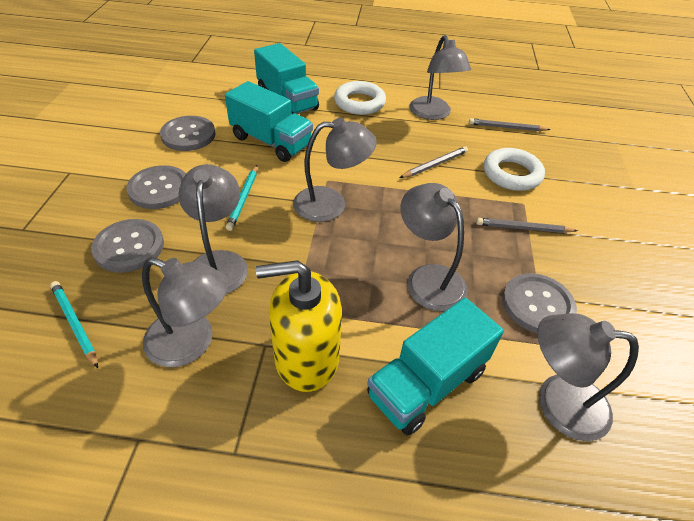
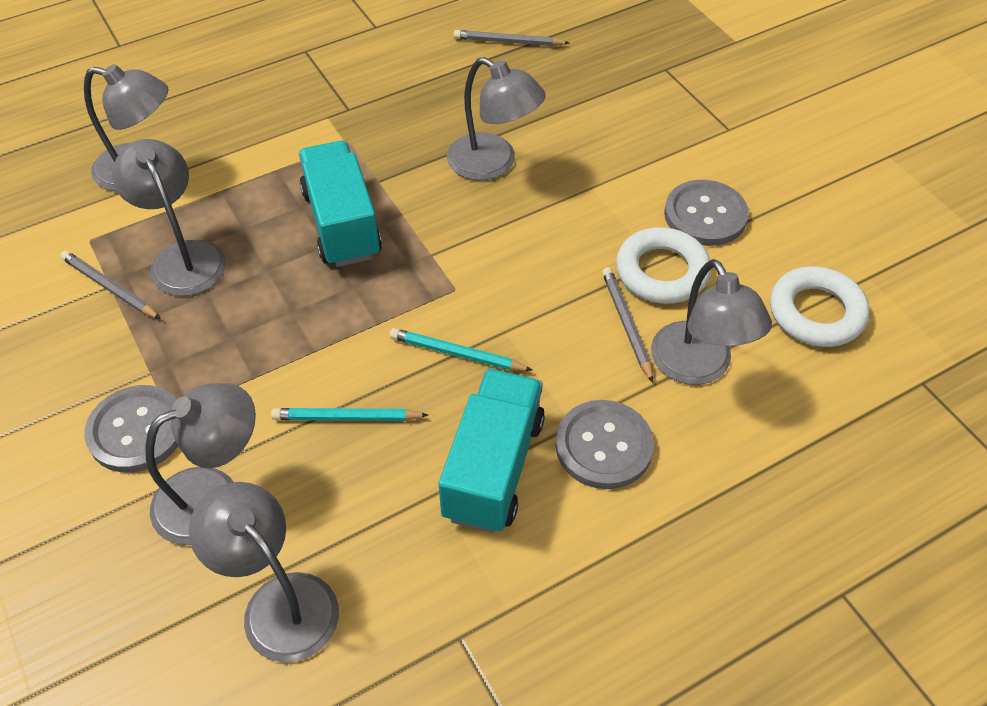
grey button: 4 -> 3
turquoise truck: 3 -> 2
yellow soap dispenser: 1 -> 0

